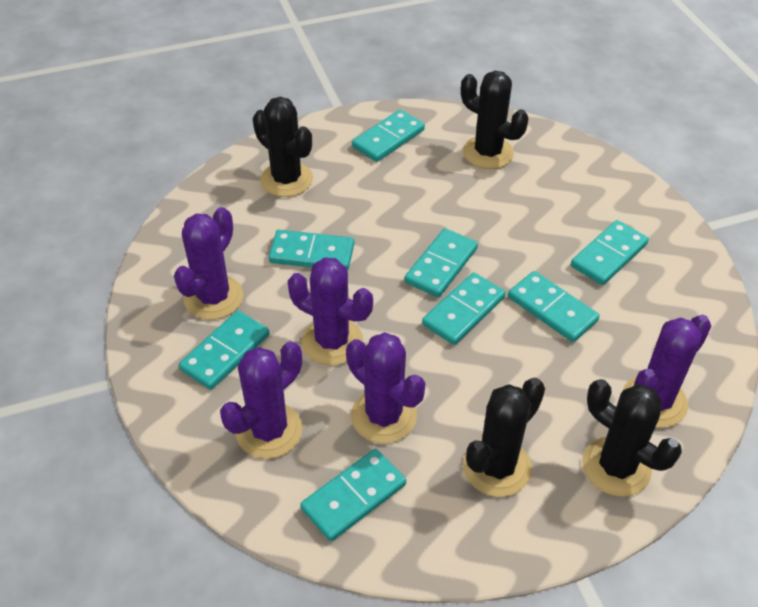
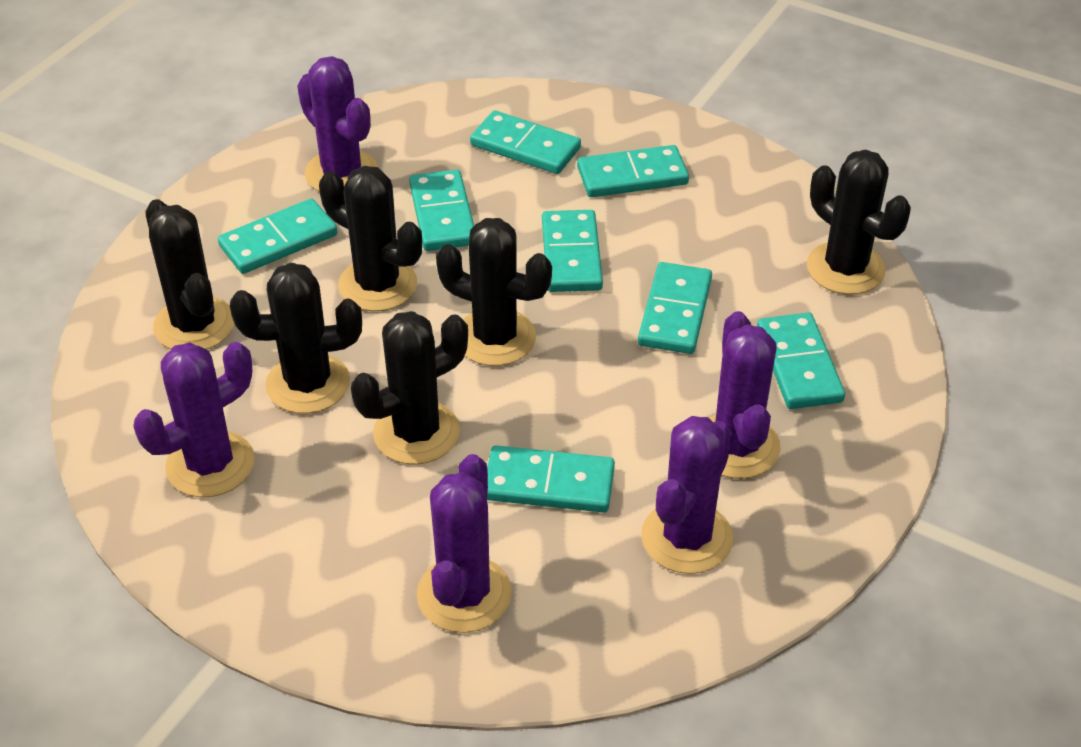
black cactus: 4 -> 6

